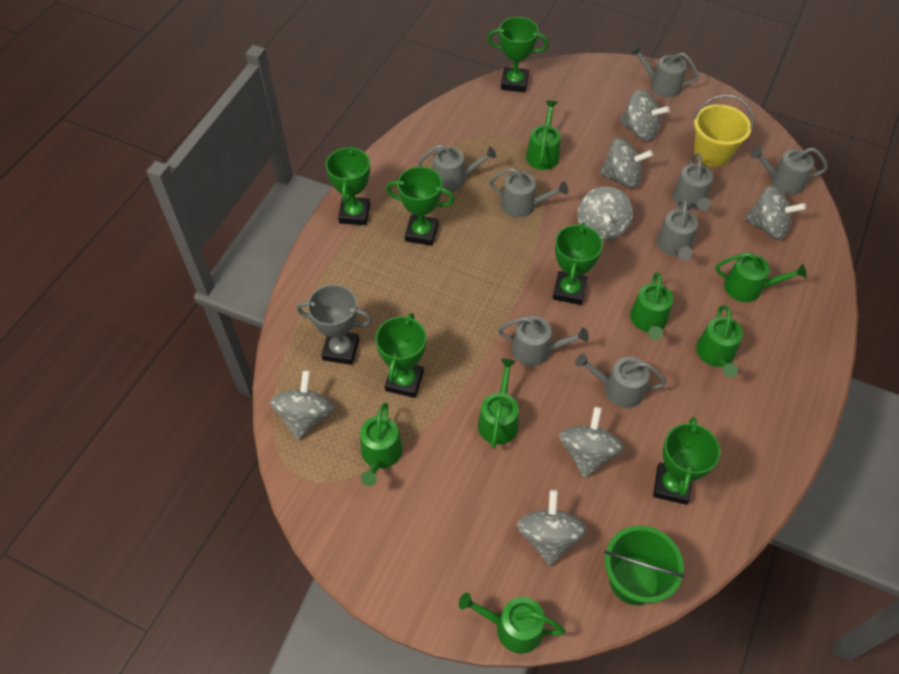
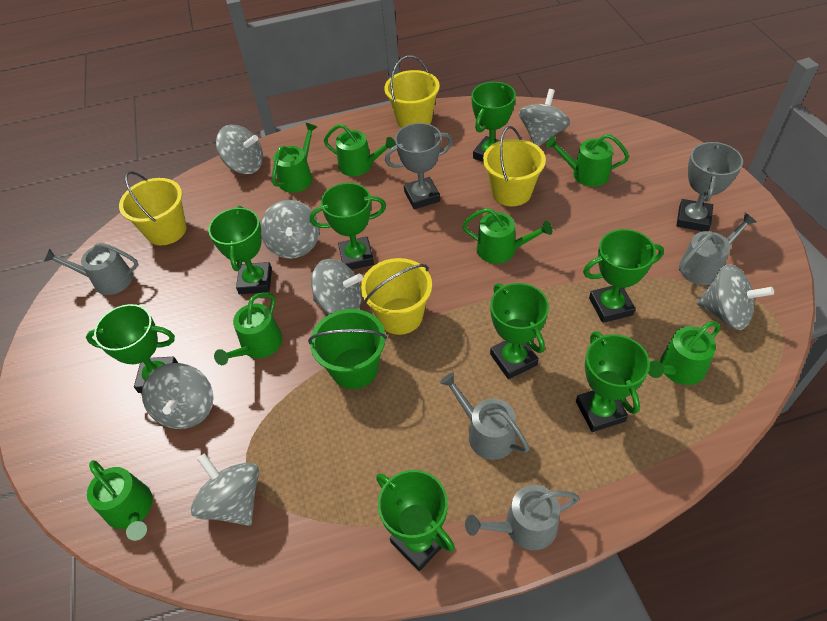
green trophy: 6 -> 8
grey trophy: 1 -> 2
grey watering can: 8 -> 4
yellow bucket: 1 -> 4

